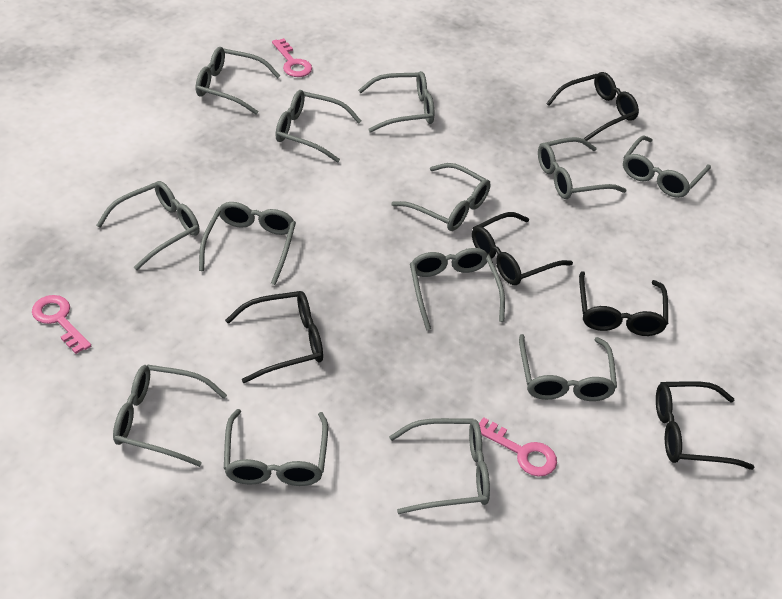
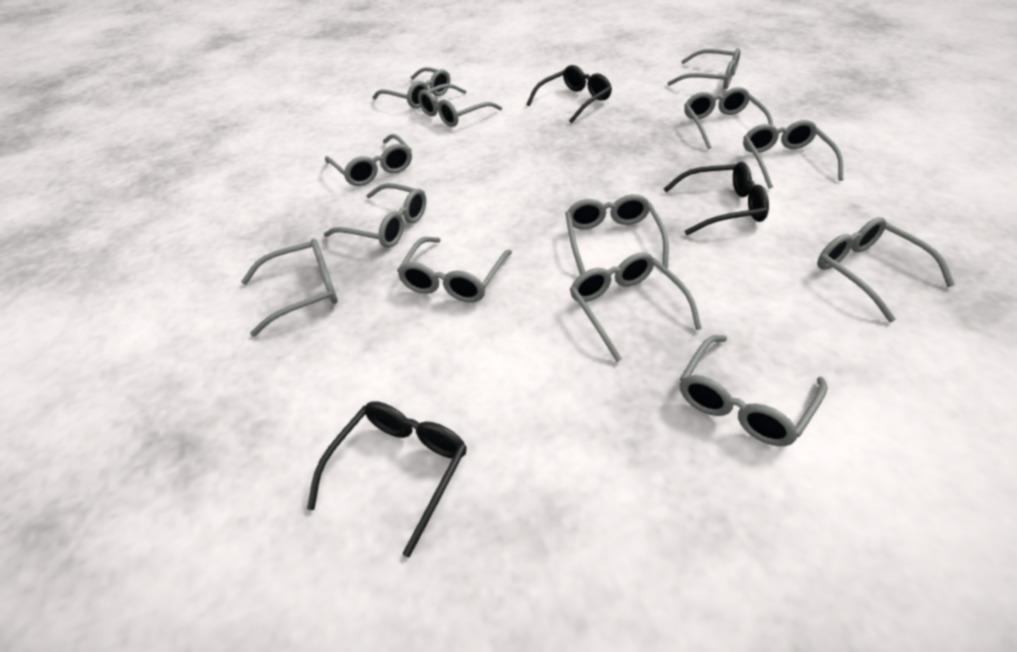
black glasses: 5 -> 3
pink key: 3 -> 0

